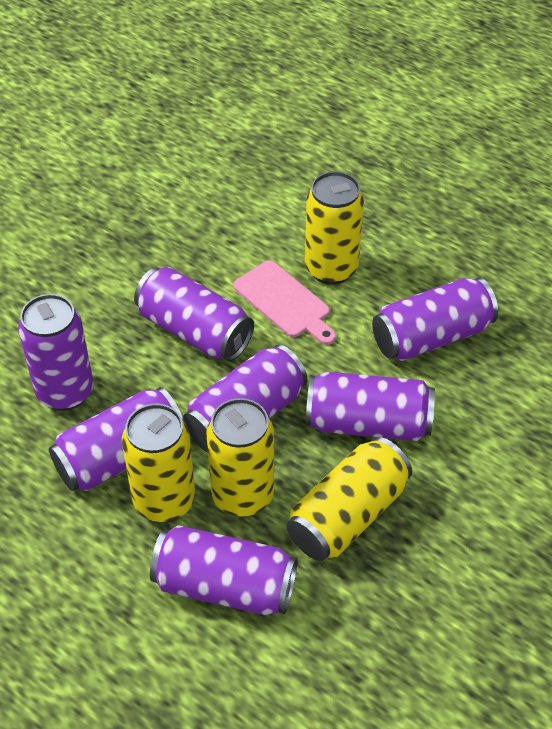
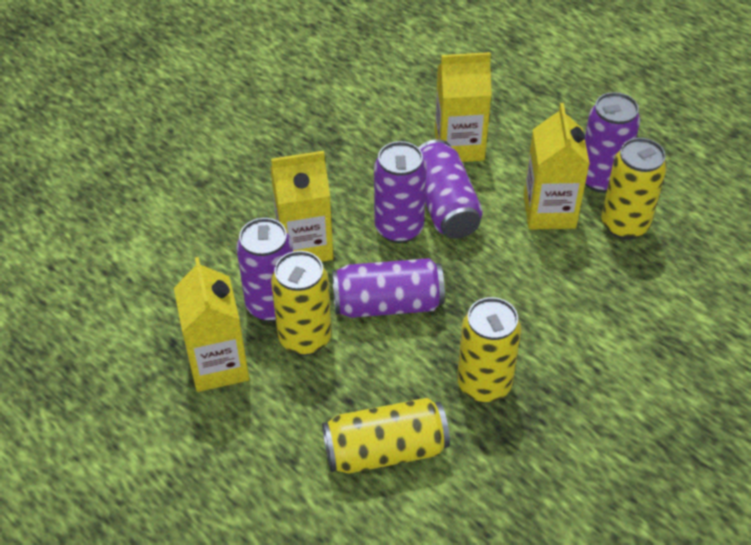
pink cutting board: 1 -> 0
purple can: 7 -> 5
yellow carton: 0 -> 4

